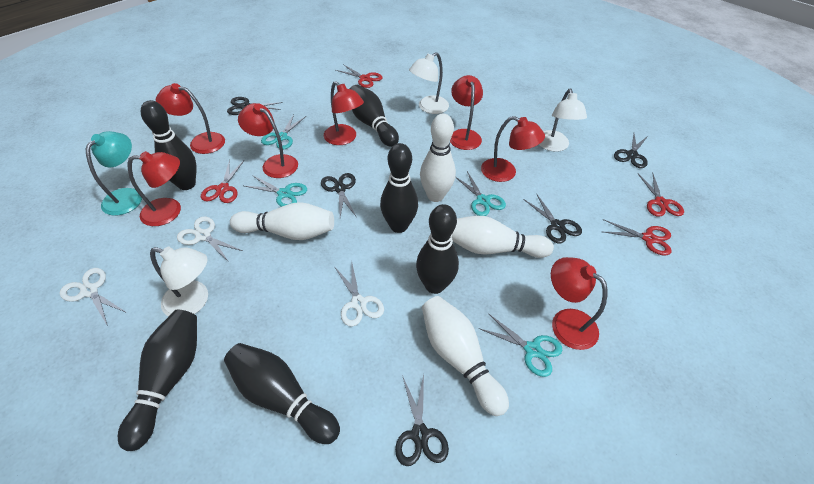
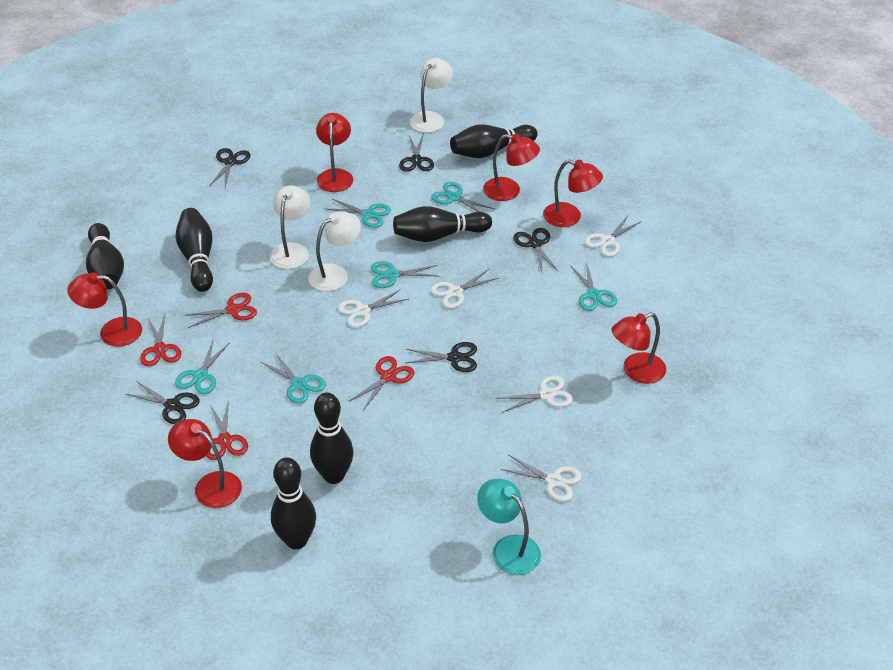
red lamp: 7 -> 6
turquoise scissors: 4 -> 6
white bowling pin: 4 -> 0
white scissors: 3 -> 5

